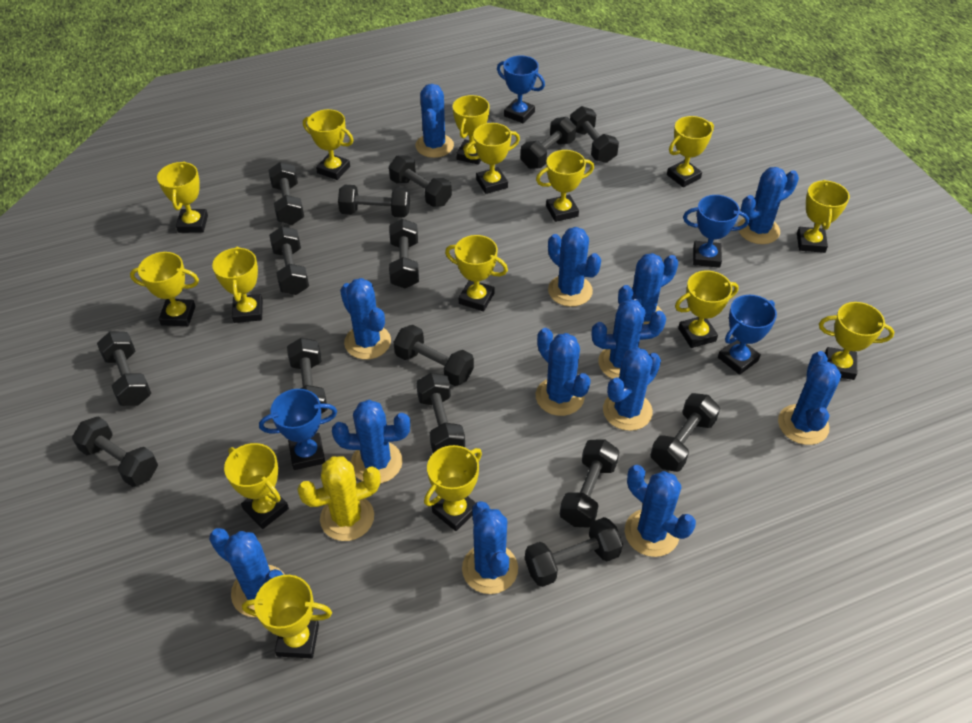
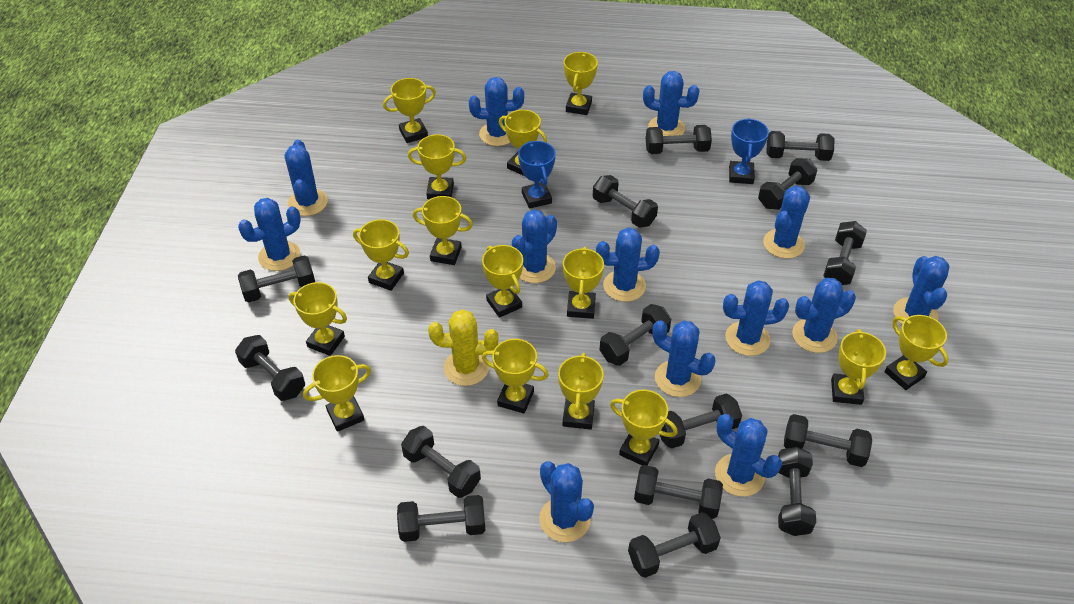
blue trophy: 4 -> 2

